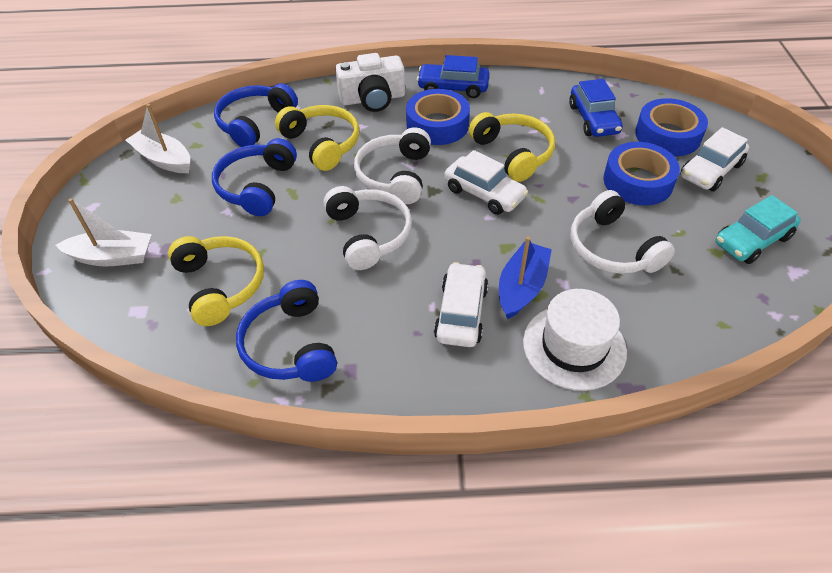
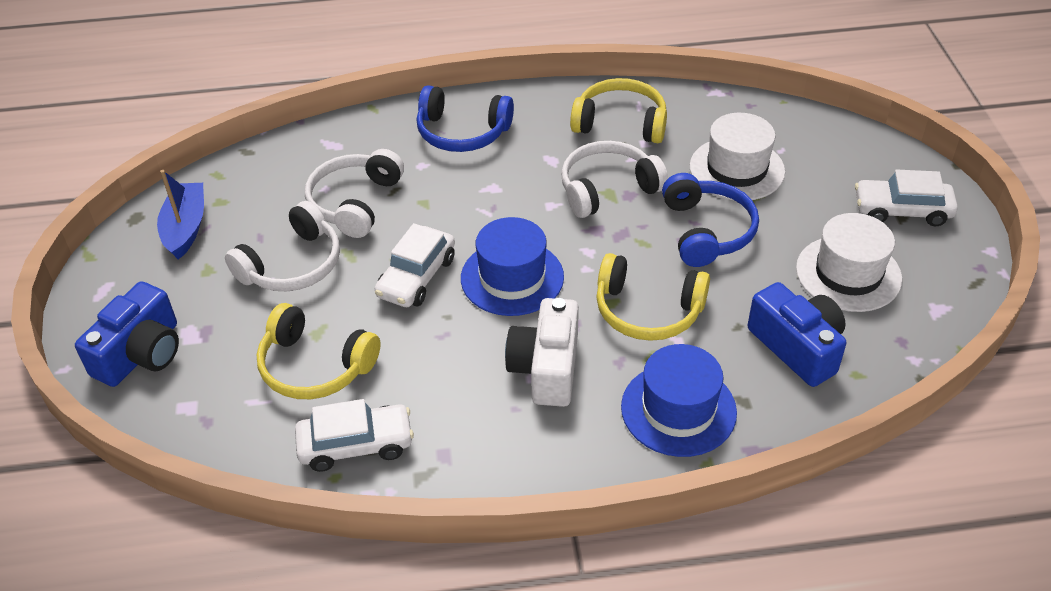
blue camera: 0 -> 2
blue car: 2 -> 0
blue hat: 0 -> 2
blue headphones: 3 -> 2
blue tape: 3 -> 0
turquoise car: 1 -> 0
white boat: 2 -> 0
white hat: 1 -> 2

